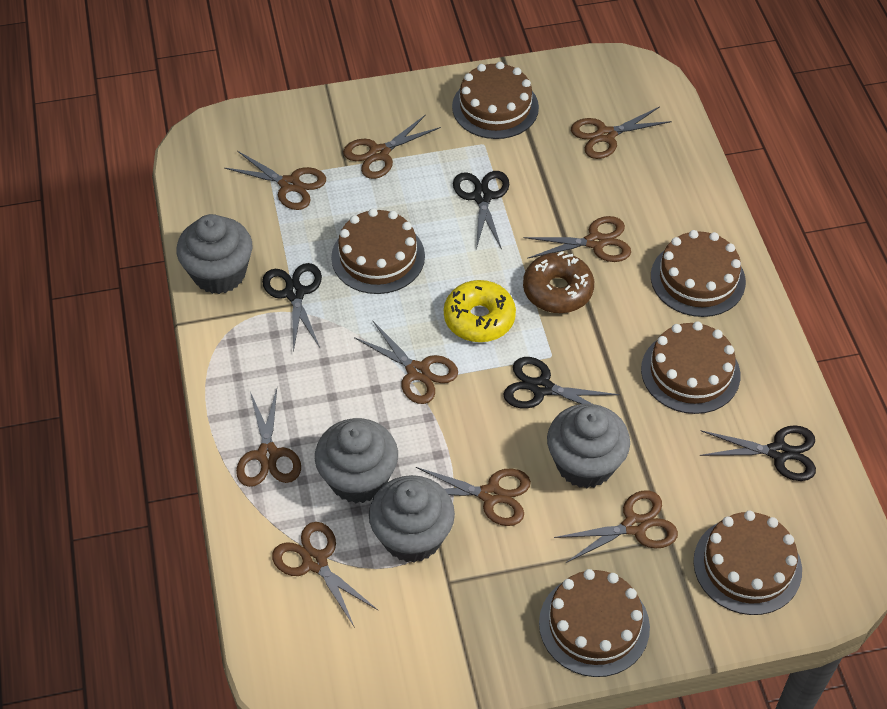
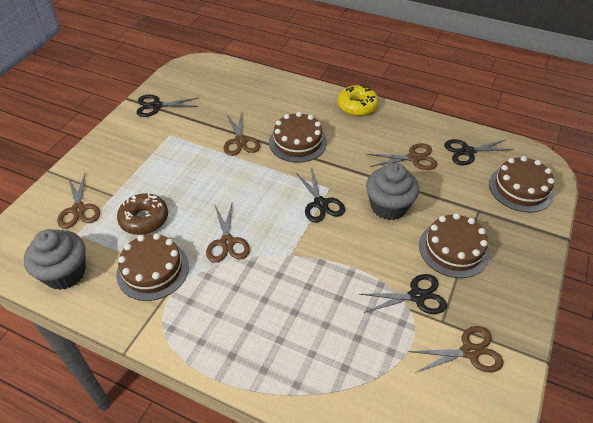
brown cake: 6 -> 4
brown scissors: 9 -> 5
grey cupcake: 4 -> 2

